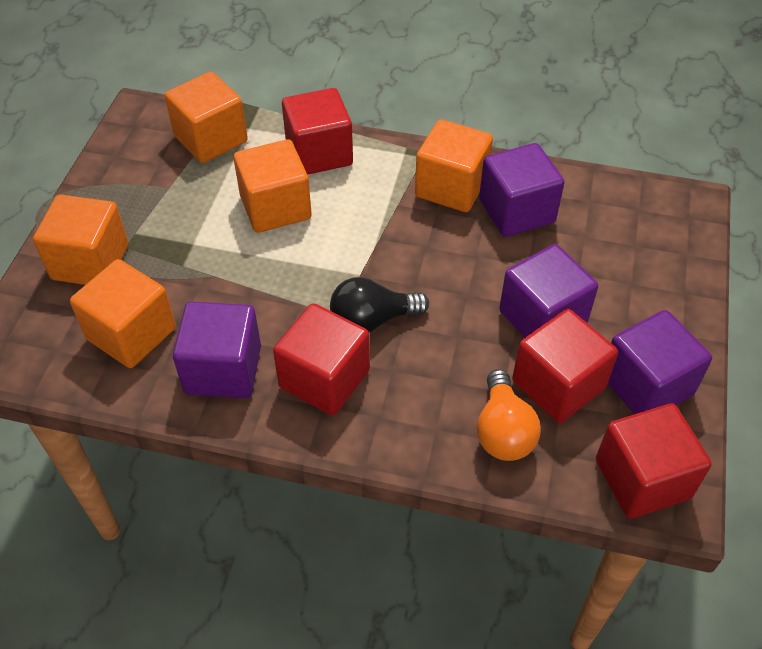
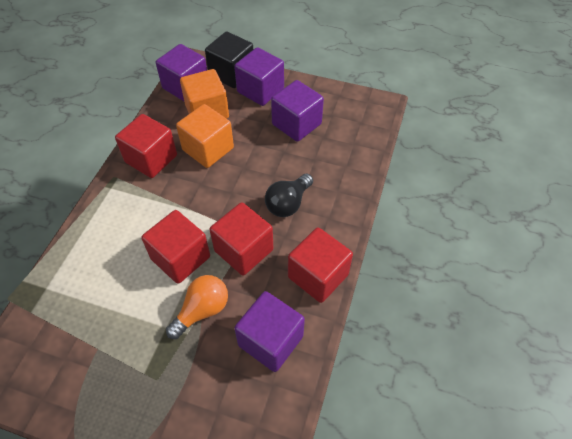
black cube: 0 -> 1
orange cube: 5 -> 2

